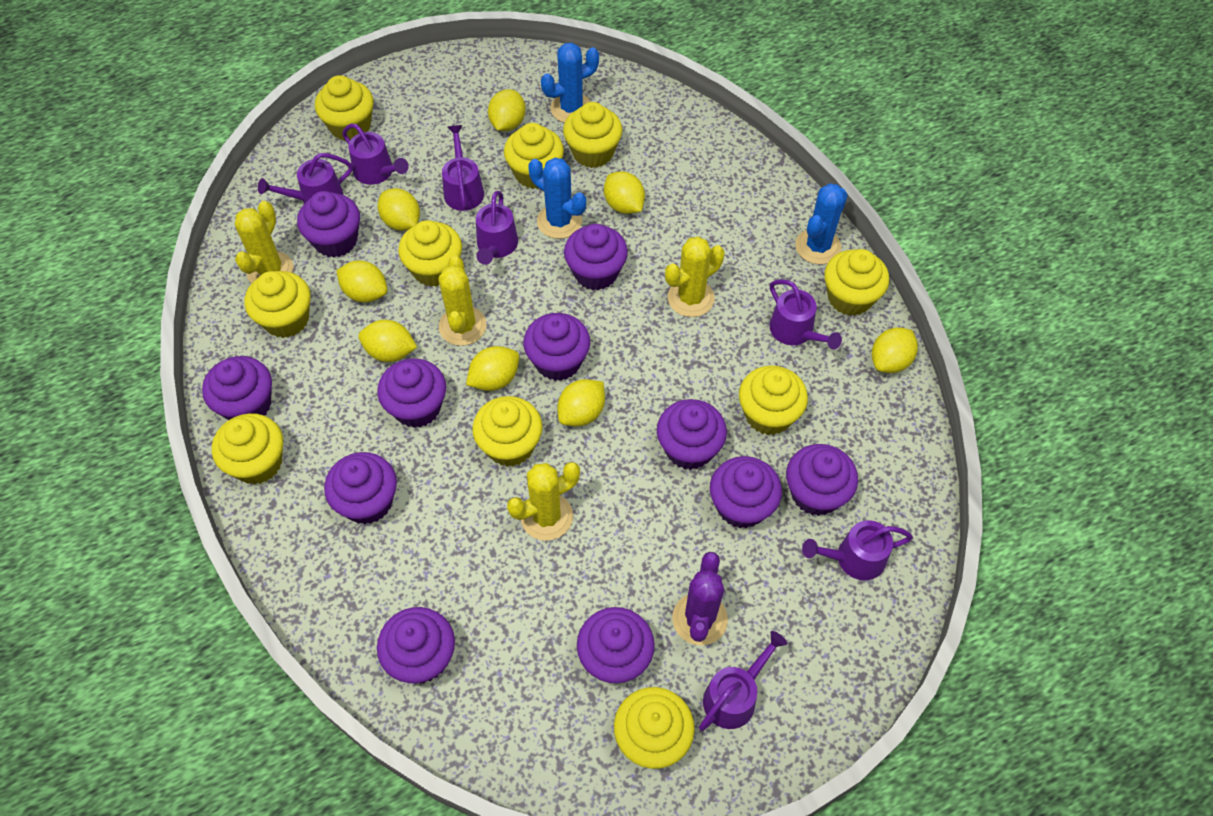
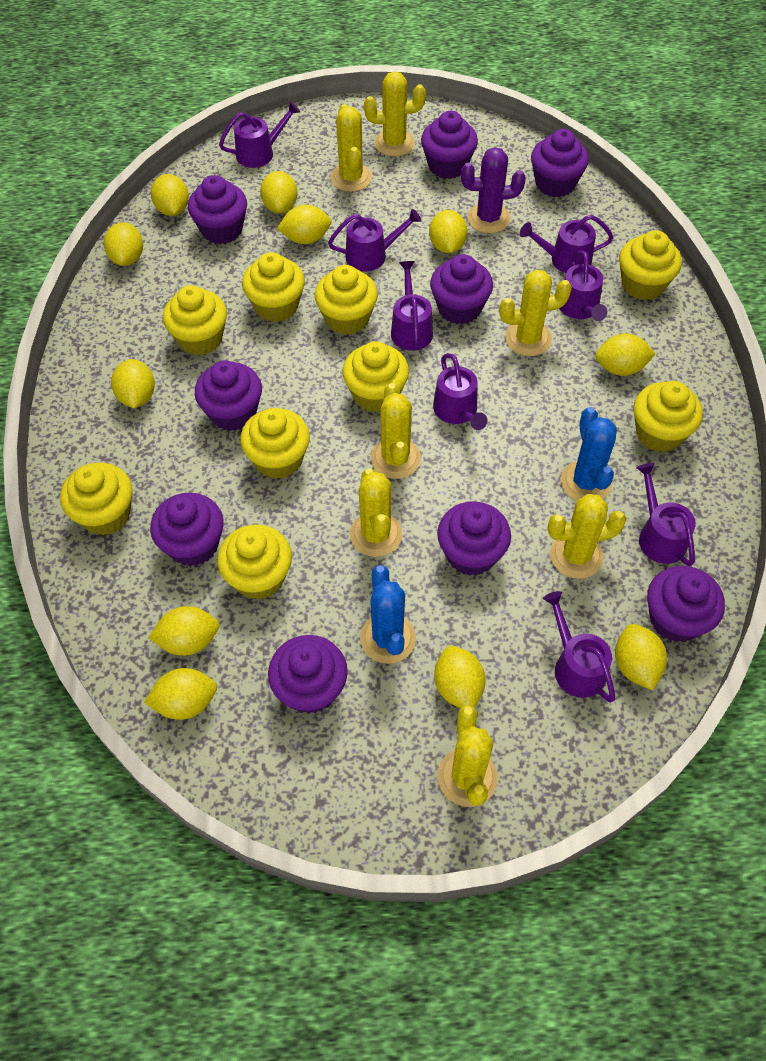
blue cactus: 3 -> 2
purple cupcake: 11 -> 9
purple watering can: 7 -> 8
yellow cactus: 4 -> 7
yellow cupcake: 10 -> 9
yellow lemon: 8 -> 11

